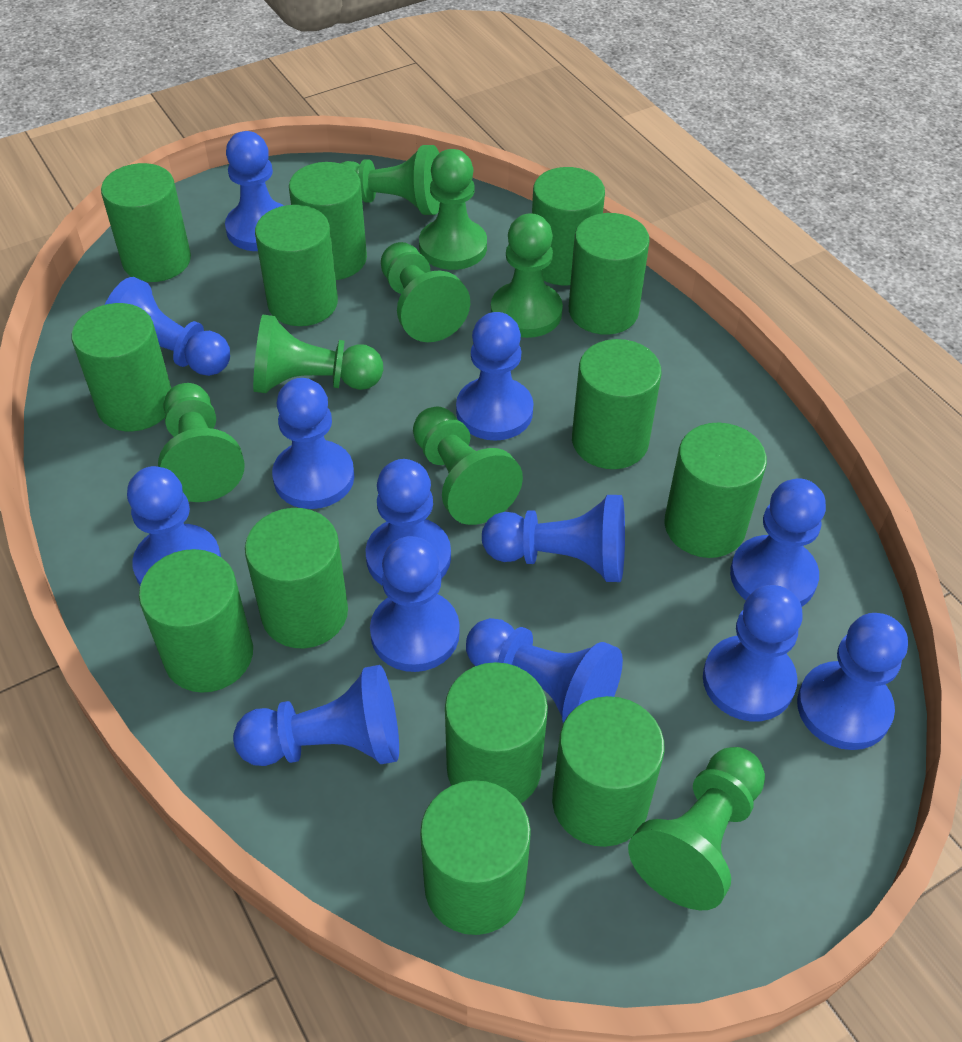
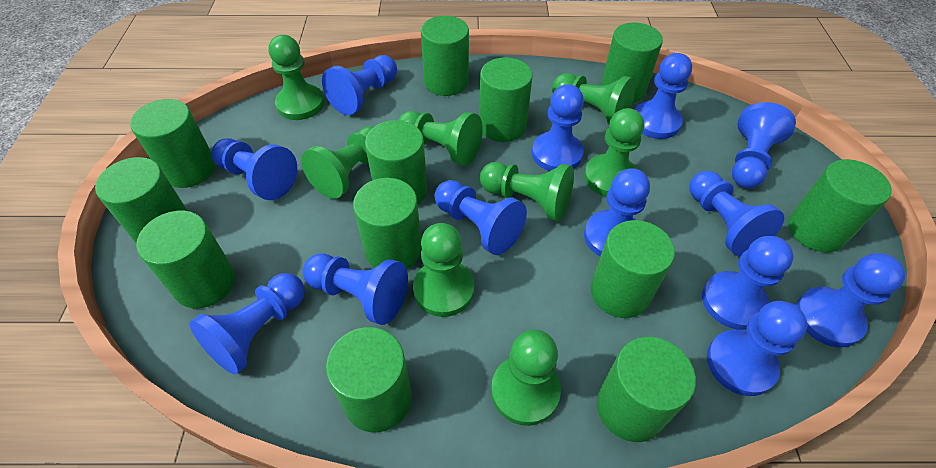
green cylinder: 13 -> 12

